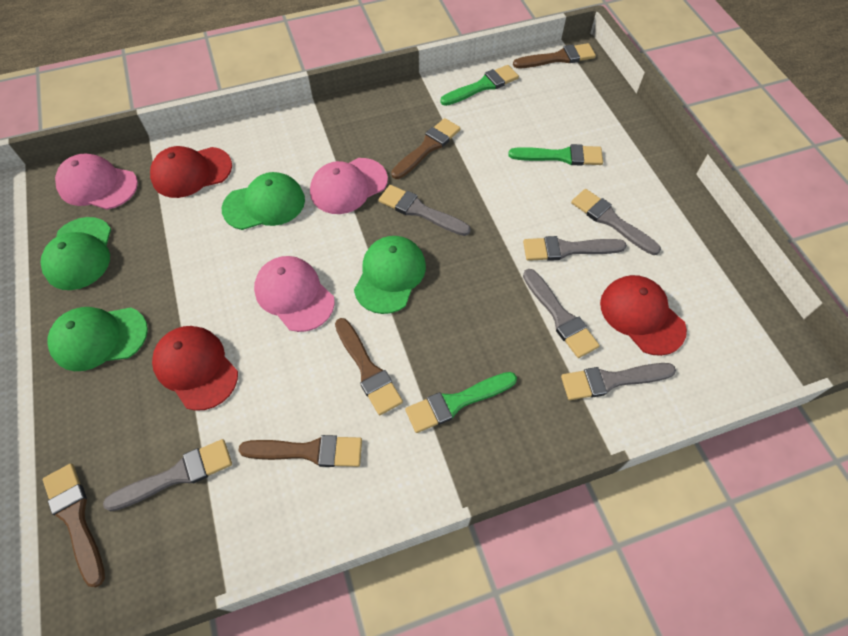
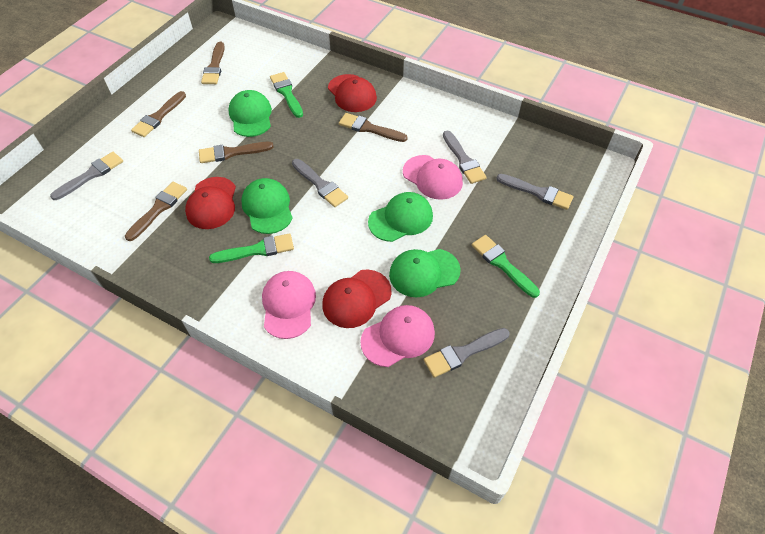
grey brush: 6 -> 5

